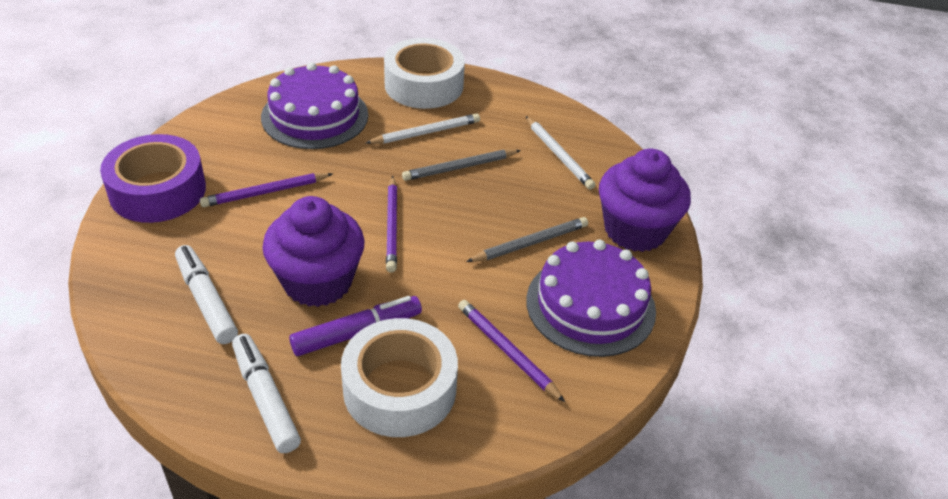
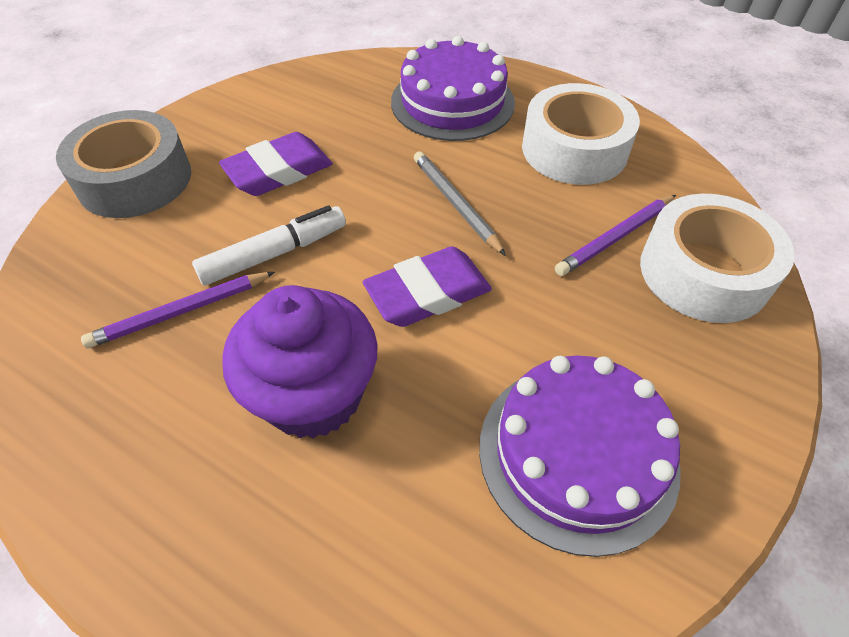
grey pencil: 2 -> 1
grey tape: 0 -> 1
purple cupcake: 2 -> 1
purple eraser: 0 -> 2
purple marker: 1 -> 0
purple pencil: 3 -> 2
purple tape: 1 -> 0
white marker: 2 -> 1
white pencil: 2 -> 0

